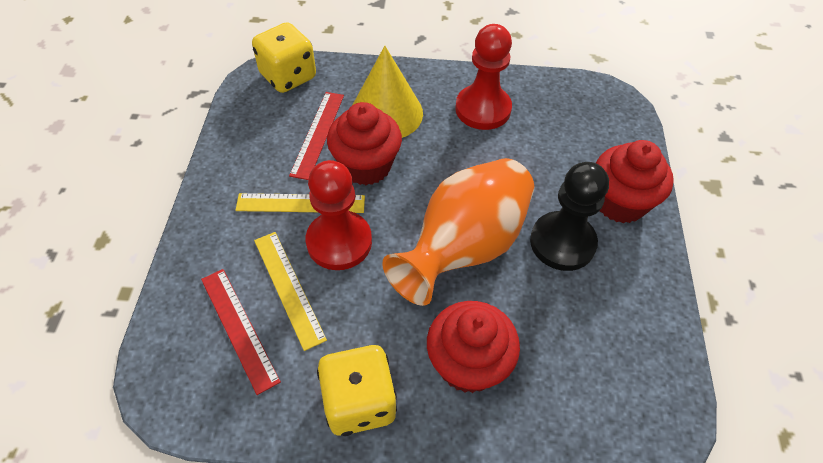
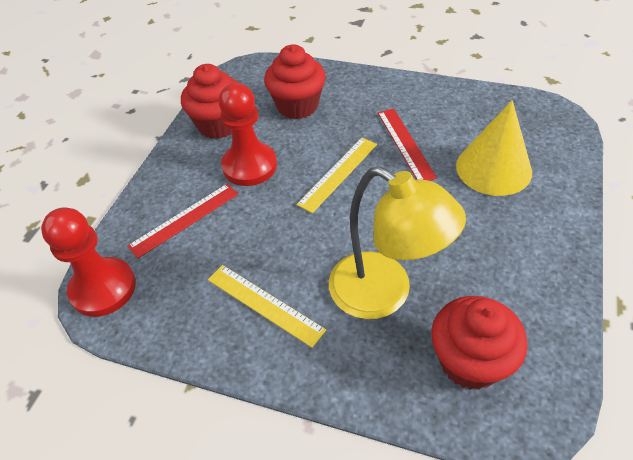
black pawn: 1 -> 0
orange vase: 1 -> 0
yellow dice: 2 -> 0
yellow lamp: 0 -> 1

